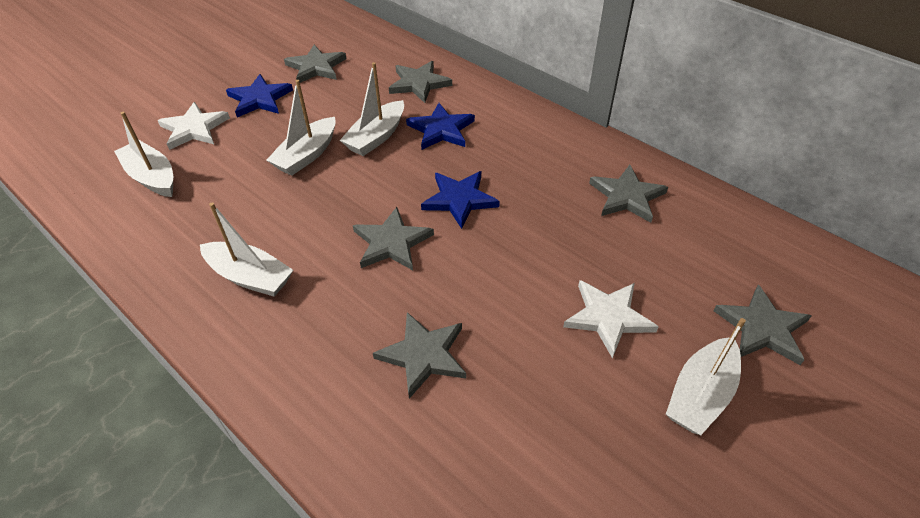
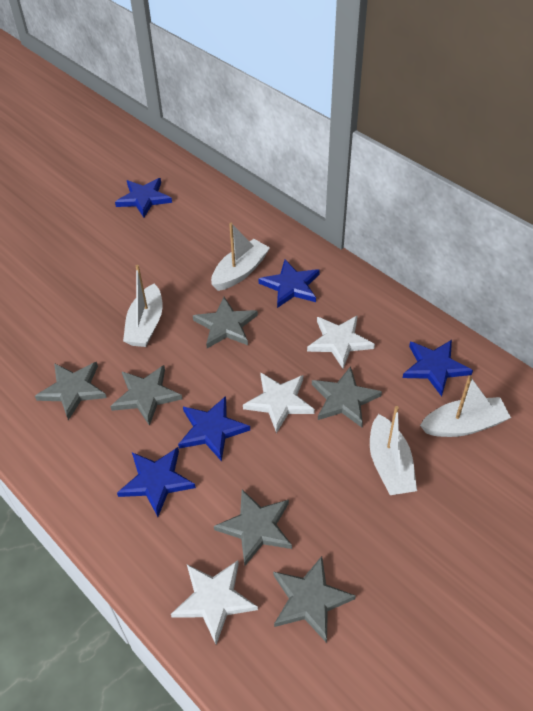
blue star: 3 -> 5
white boat: 5 -> 4
white star: 2 -> 3

